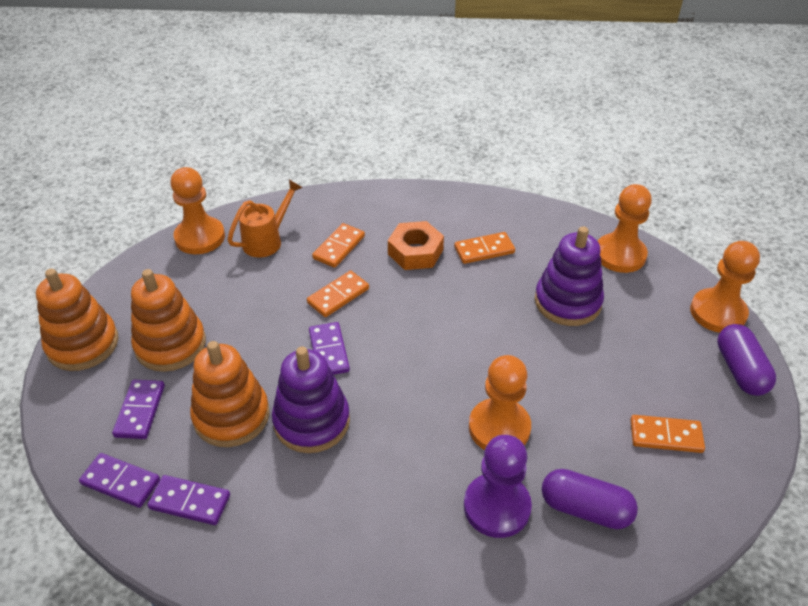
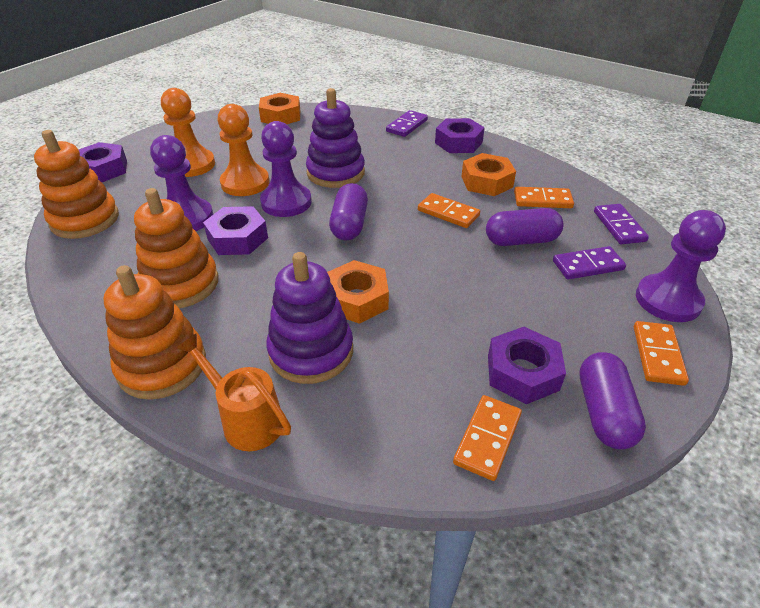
orange nut: 1 -> 3
orange pawn: 4 -> 2
purple capsule: 2 -> 3
purple domino: 4 -> 3
purple nut: 0 -> 4
purple pawn: 1 -> 3

